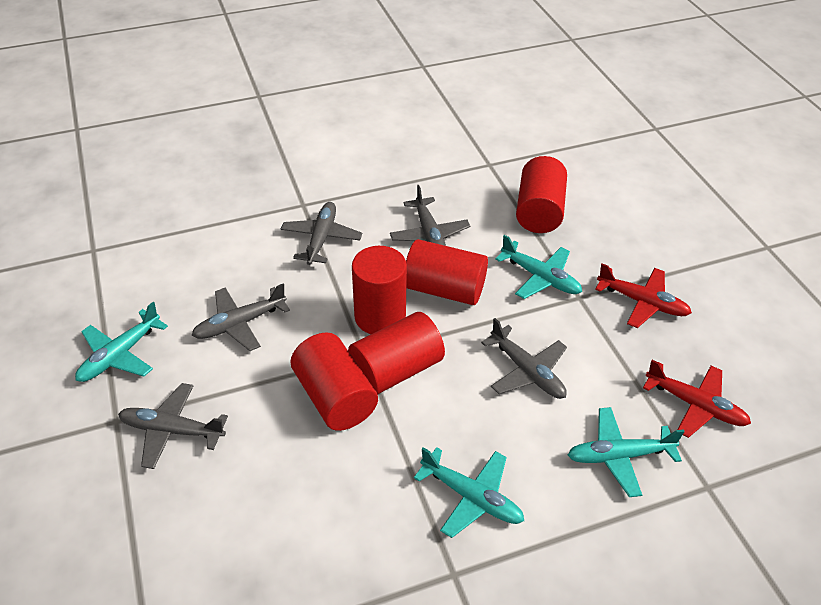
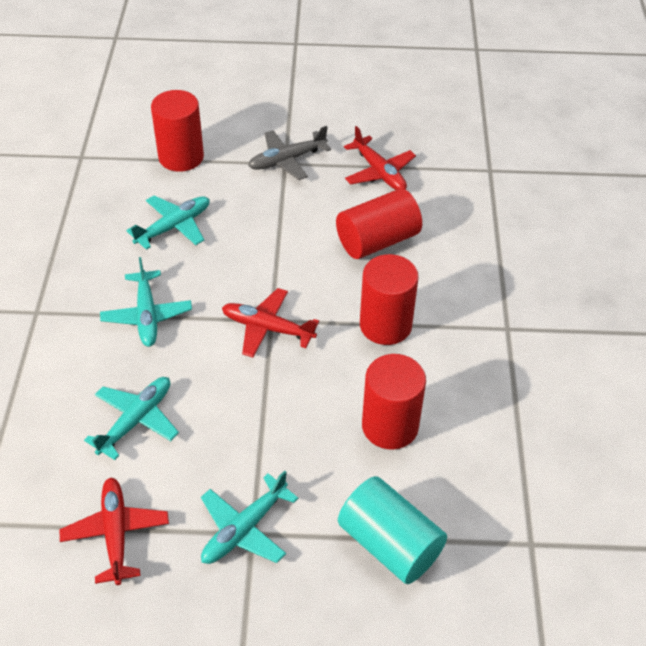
grey plane: 5 -> 1
red cylinder: 5 -> 4
red plane: 2 -> 3
turquoise cylinder: 0 -> 1

